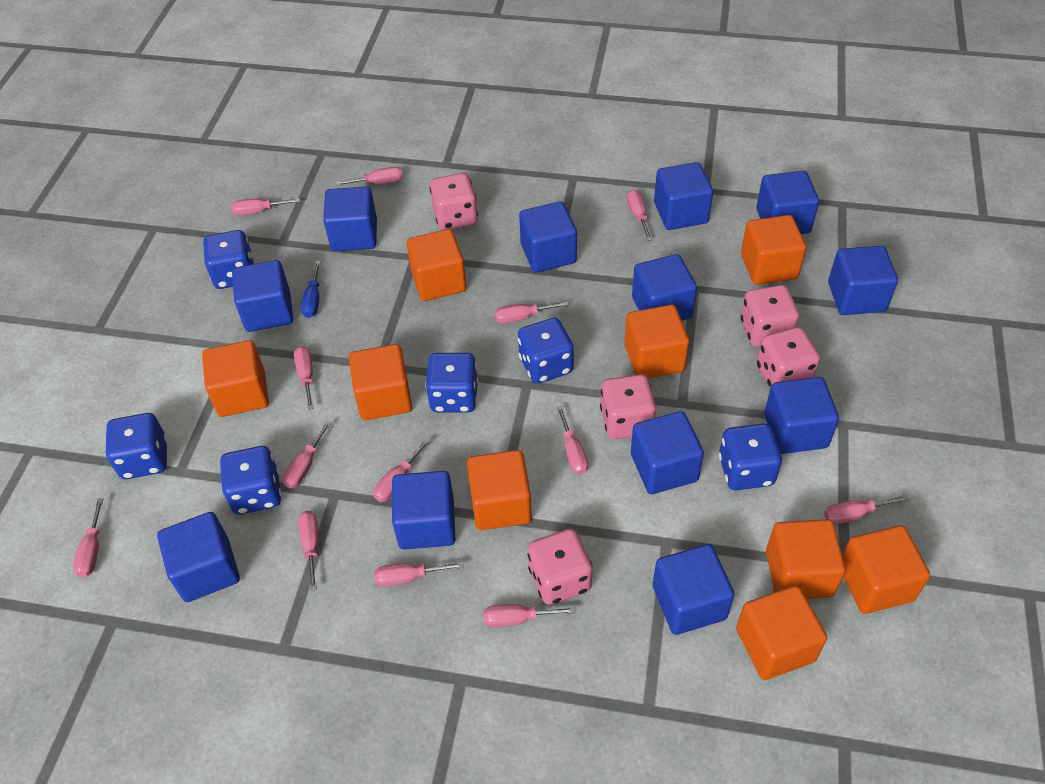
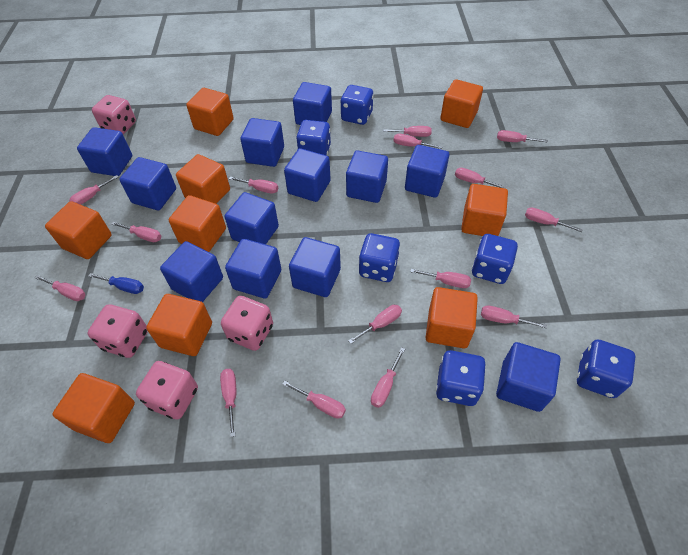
pink dice: 5 -> 4
pink screwdriver: 13 -> 15

